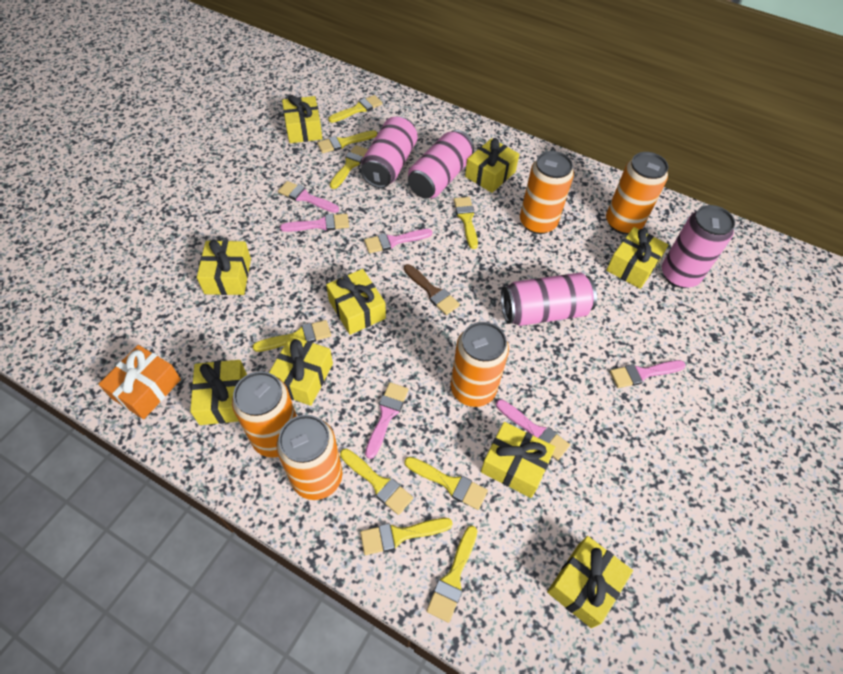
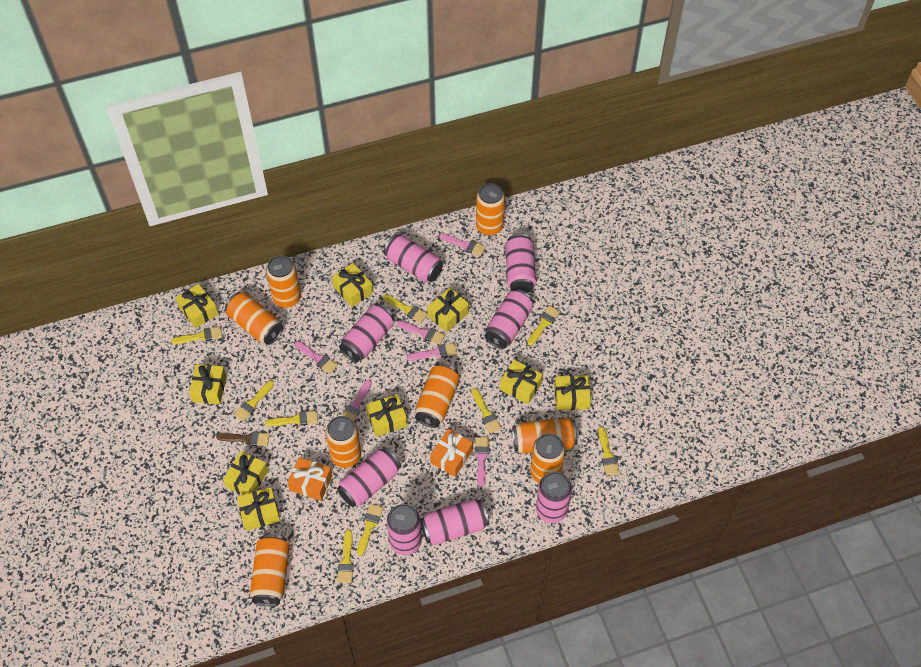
orange can: 5 -> 8
orange gift: 1 -> 2
pink can: 4 -> 8

